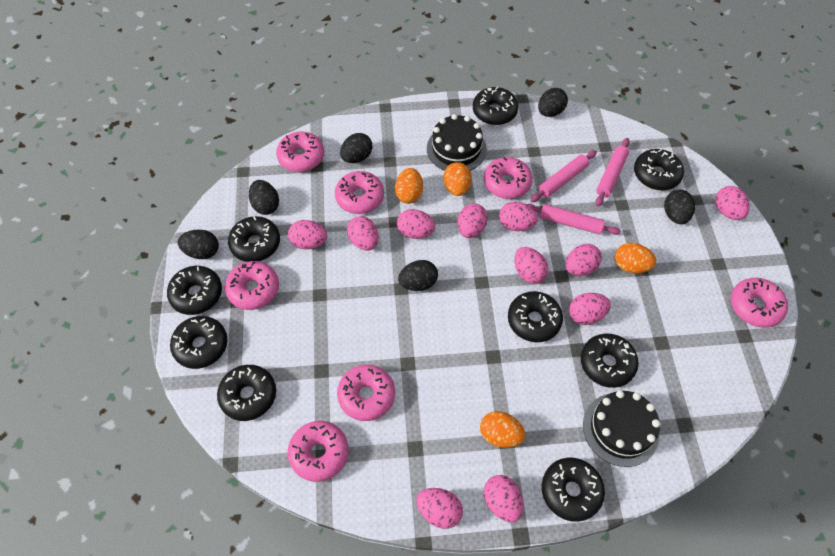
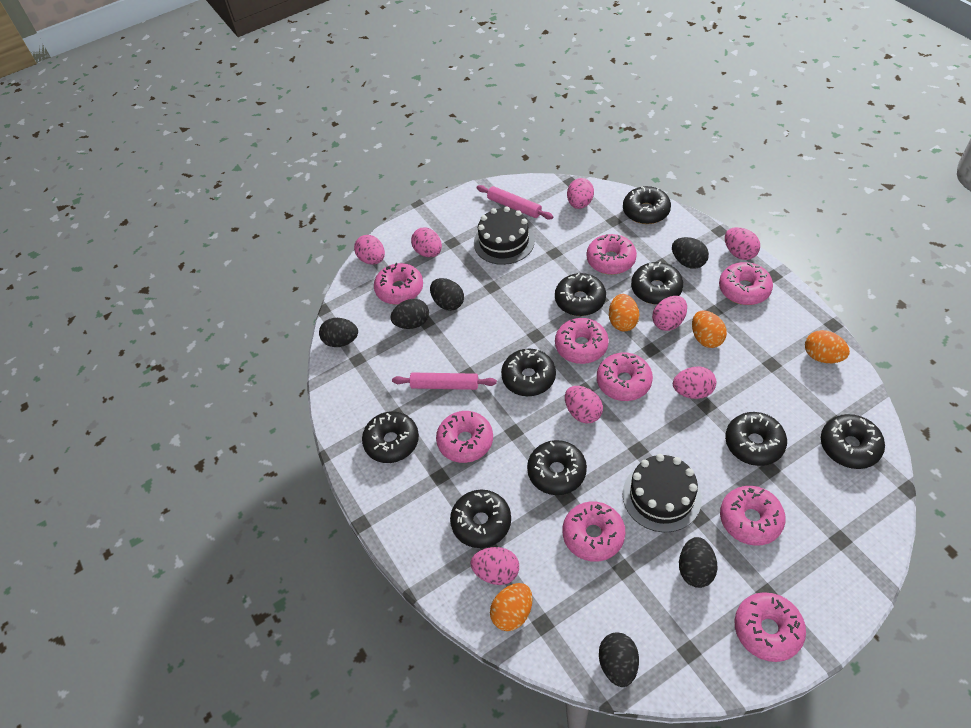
pink donut: 7 -> 9
pink egg: 11 -> 8
pink rolling pin: 3 -> 2

